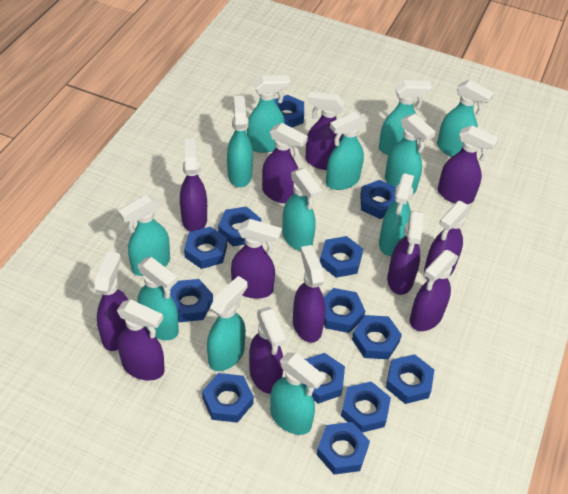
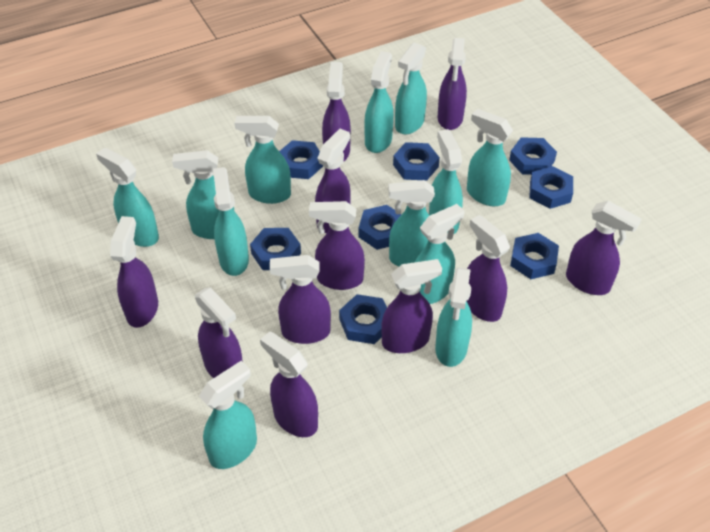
blue nut: 13 -> 8
purple spray bottle: 12 -> 11

